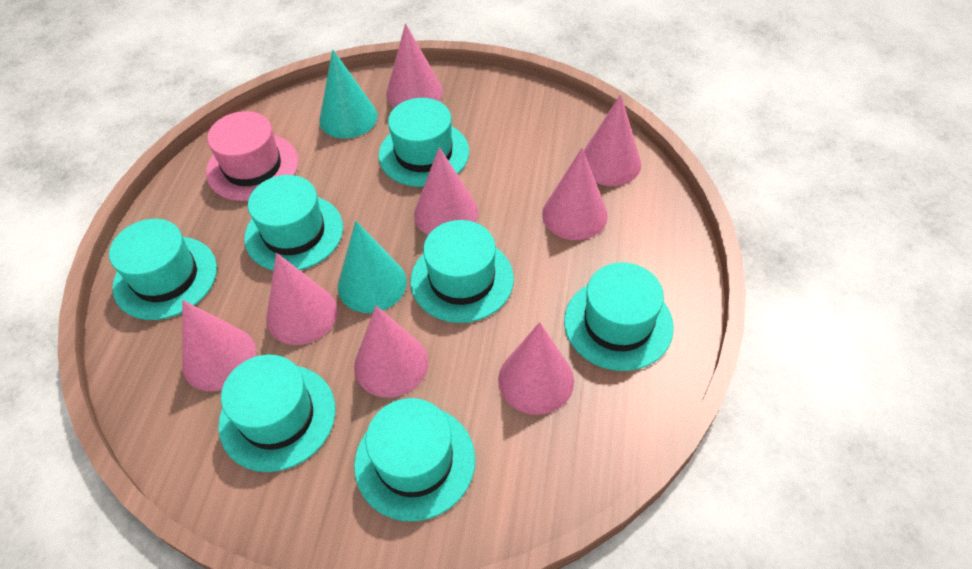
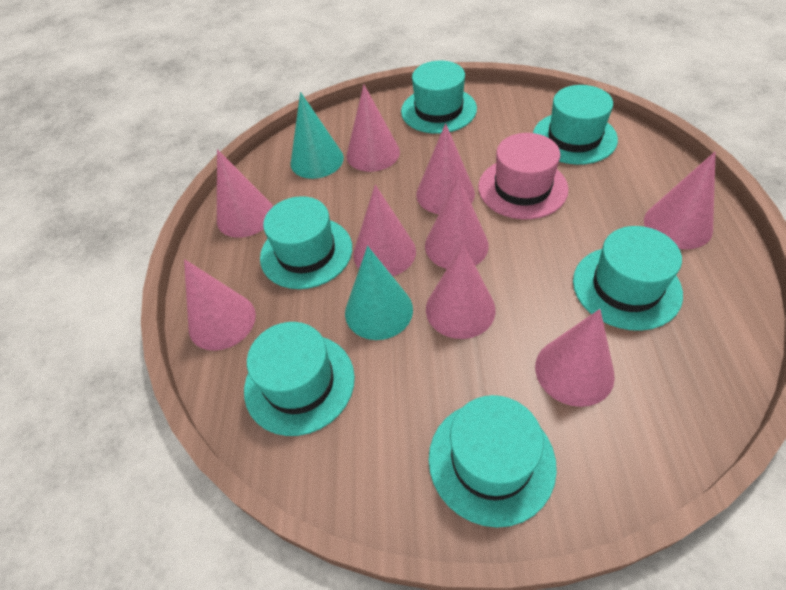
pink cone: 8 -> 9
turquoise hat: 7 -> 6

